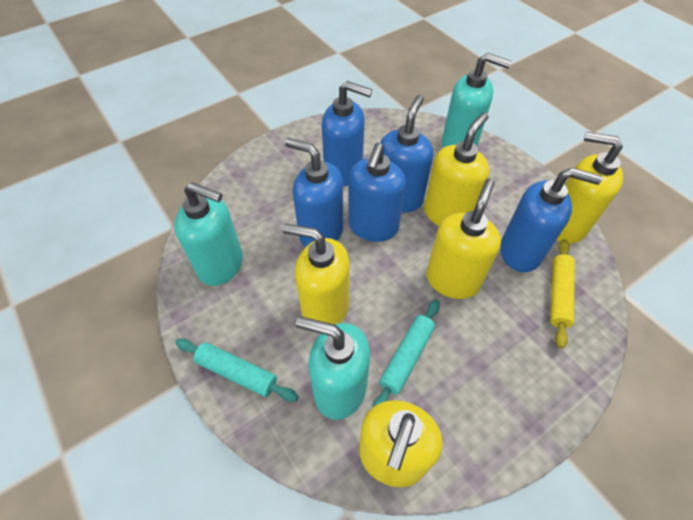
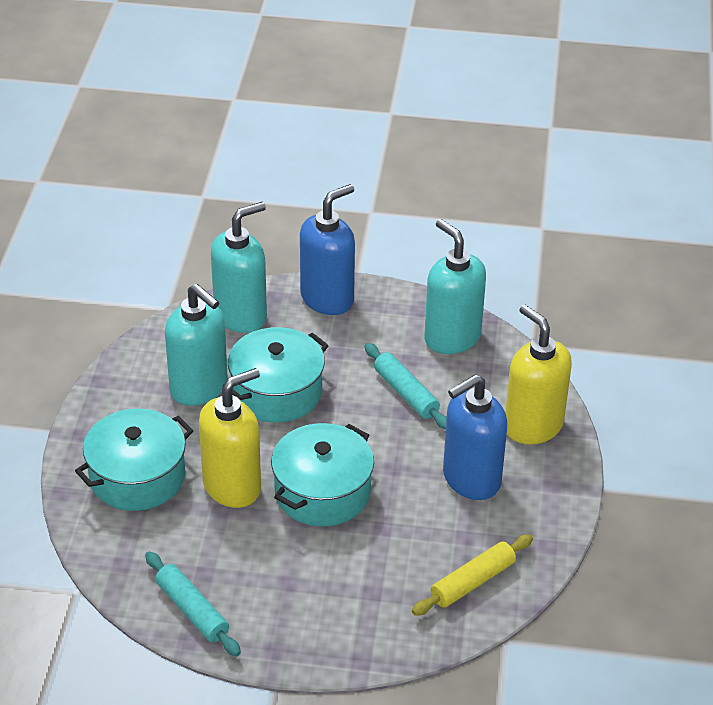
blue soap dispenser: 5 -> 2
turquoise pot: 0 -> 3
yellow soap dispenser: 5 -> 2

